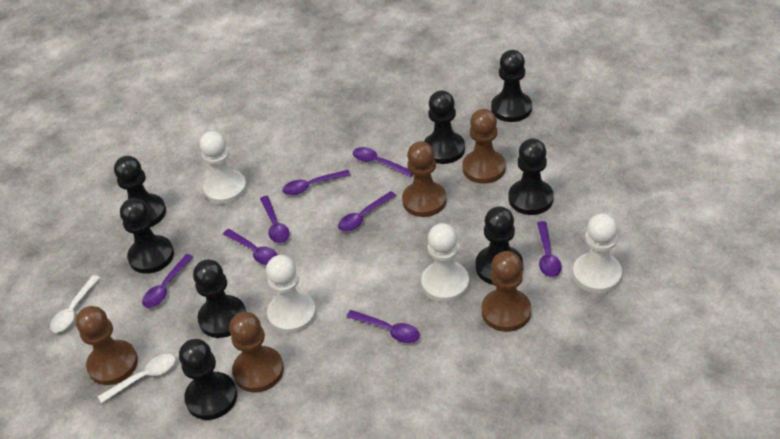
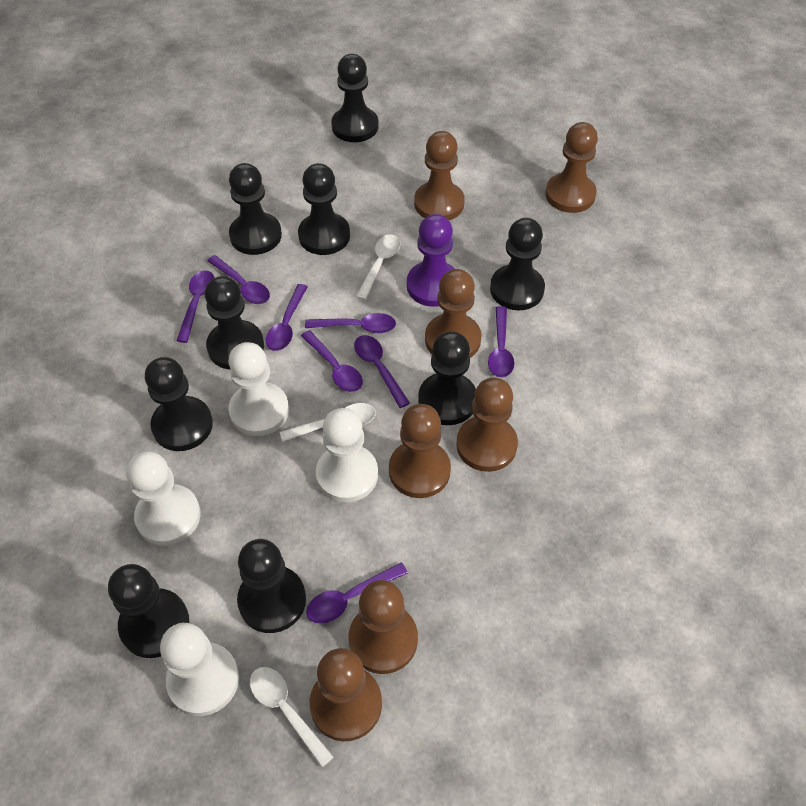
black pawn: 8 -> 9
brown pawn: 5 -> 7
purple pawn: 0 -> 1
white spoon: 2 -> 3

